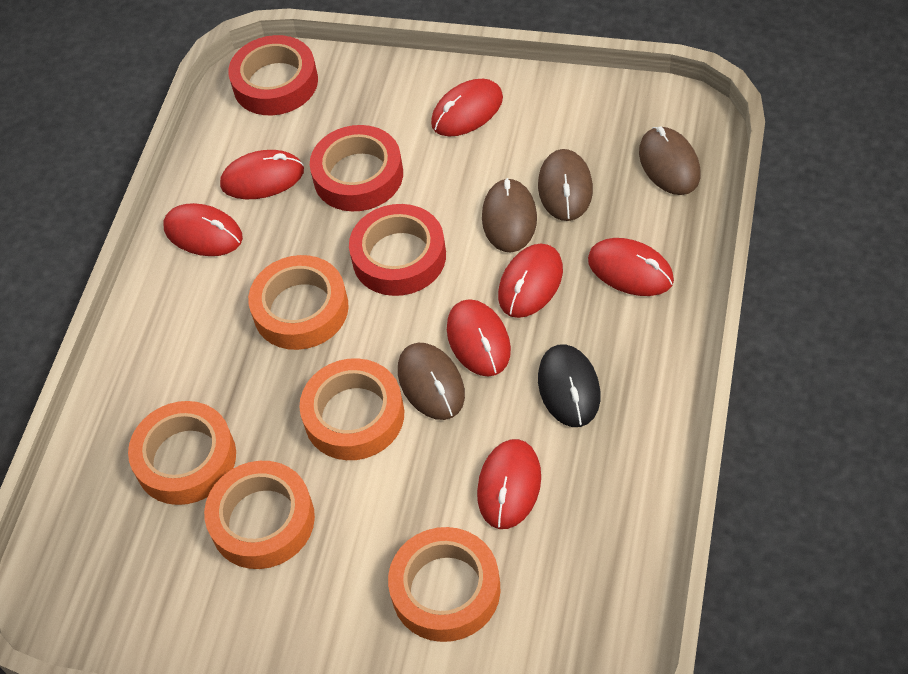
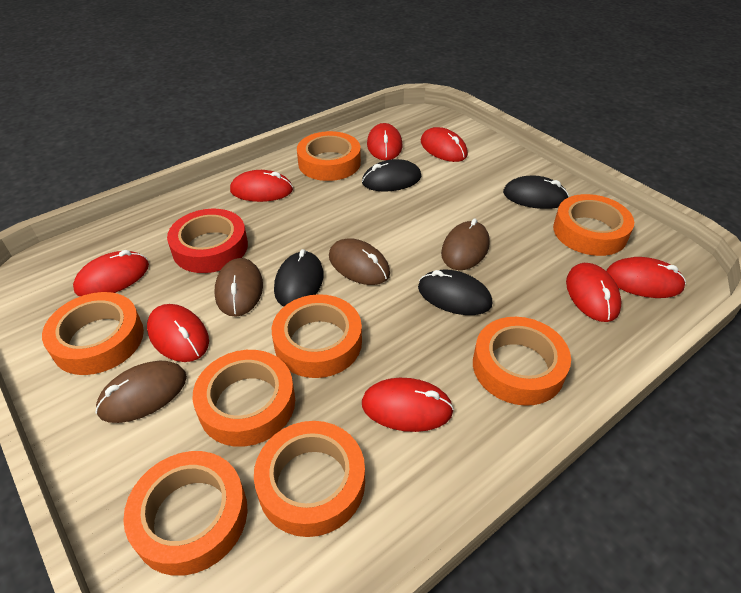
black mouse: 1 -> 4
orange tape: 5 -> 8
red mouse: 7 -> 8
red tape: 3 -> 1

